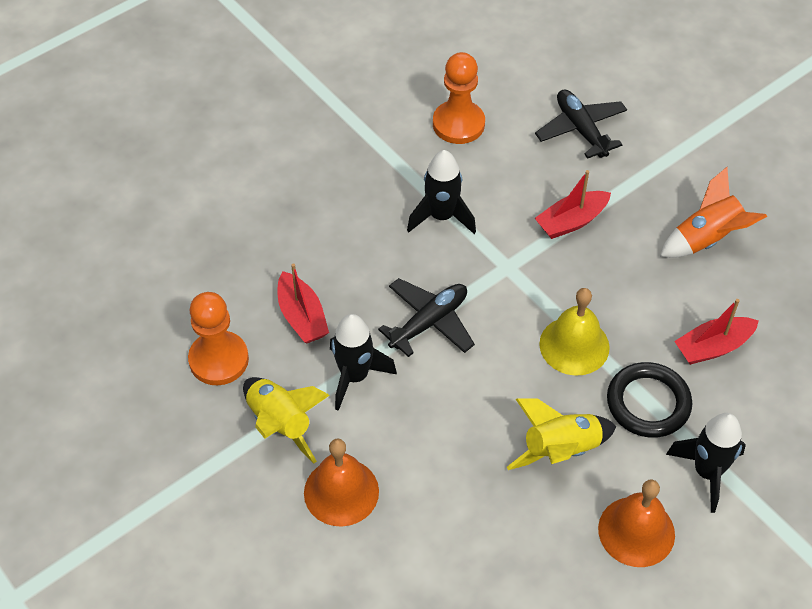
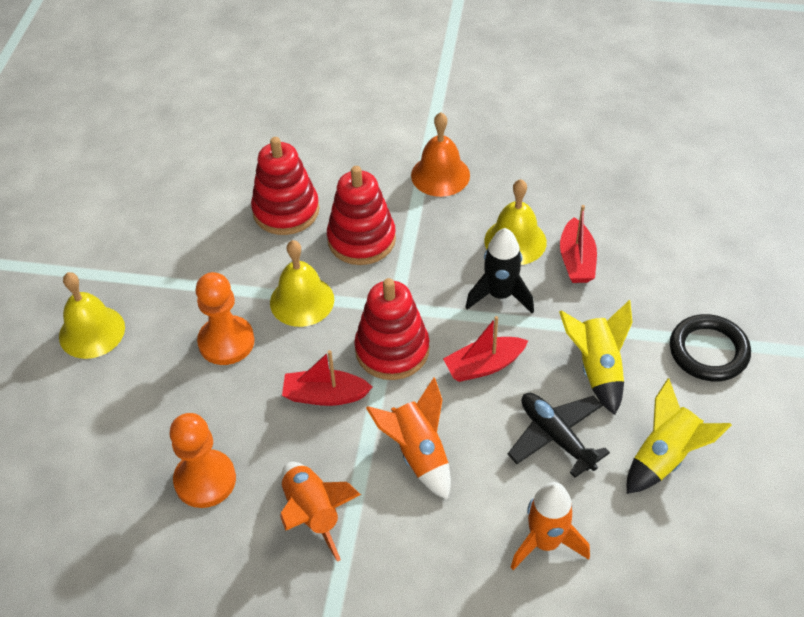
black plane: 2 -> 1
black rocket: 3 -> 1
orange bell: 2 -> 1
orange rocket: 1 -> 3
red stacking toy: 0 -> 3
yellow bell: 1 -> 3

